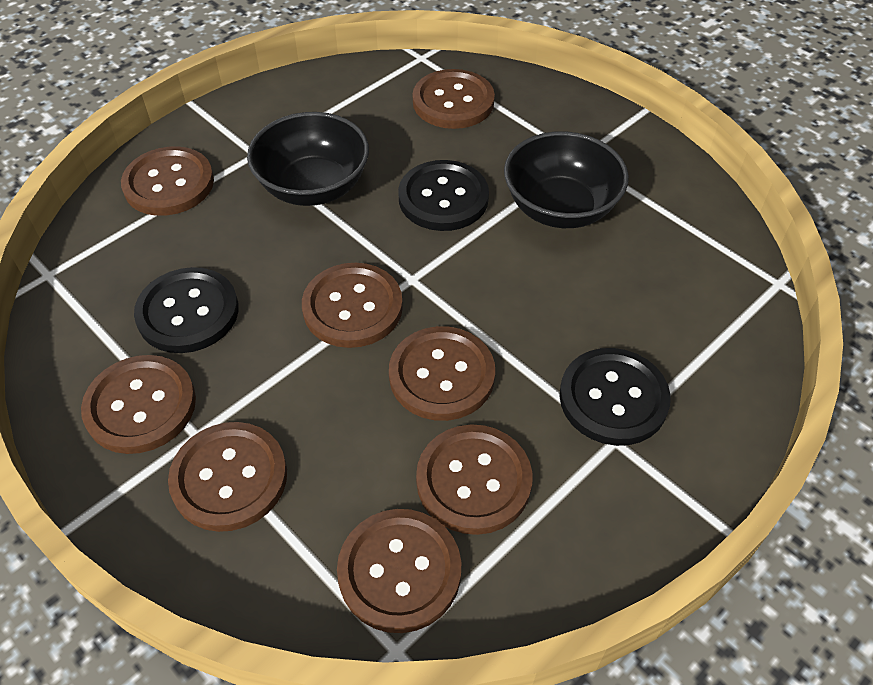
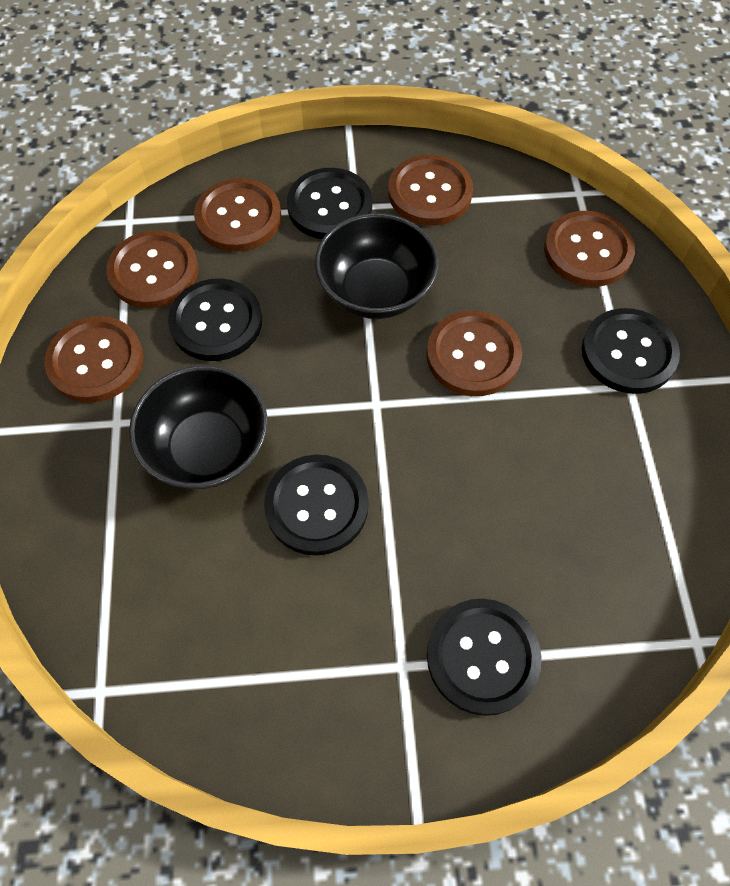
black button: 3 -> 5
brown button: 8 -> 6

